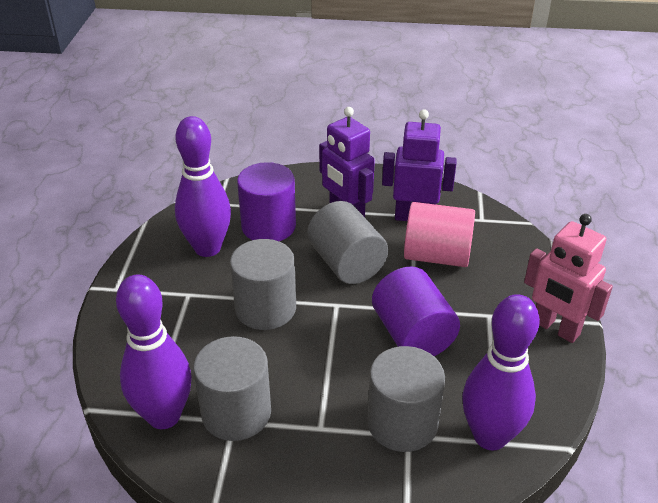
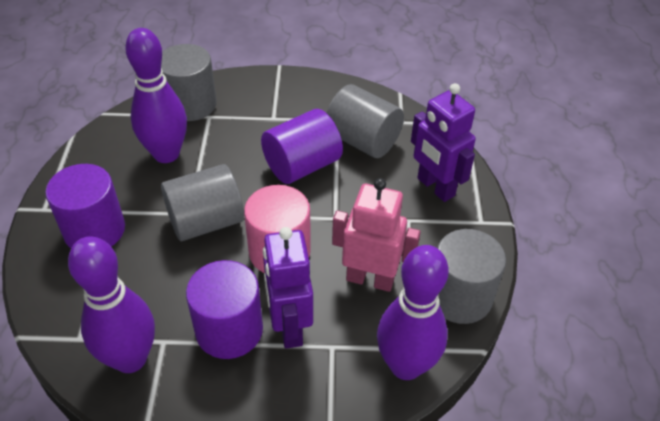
purple cylinder: 2 -> 3

